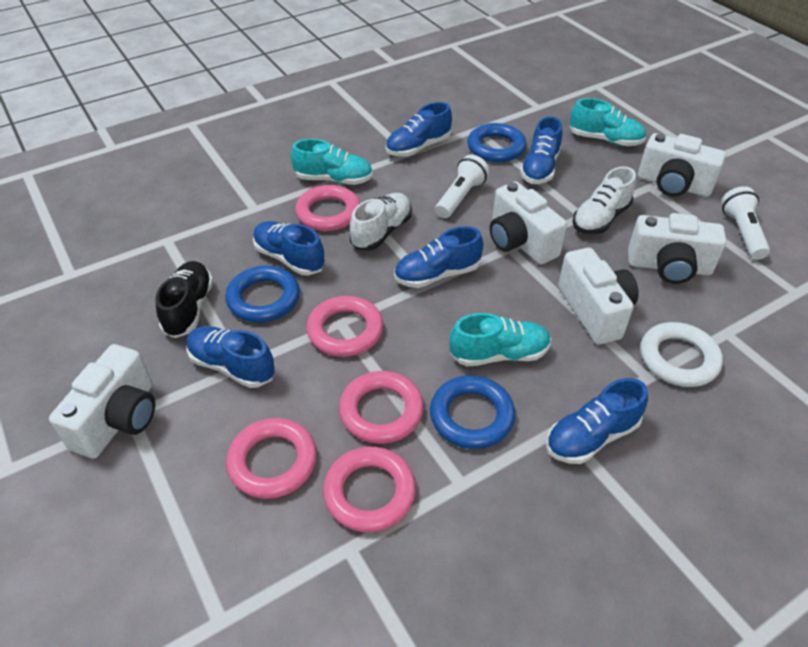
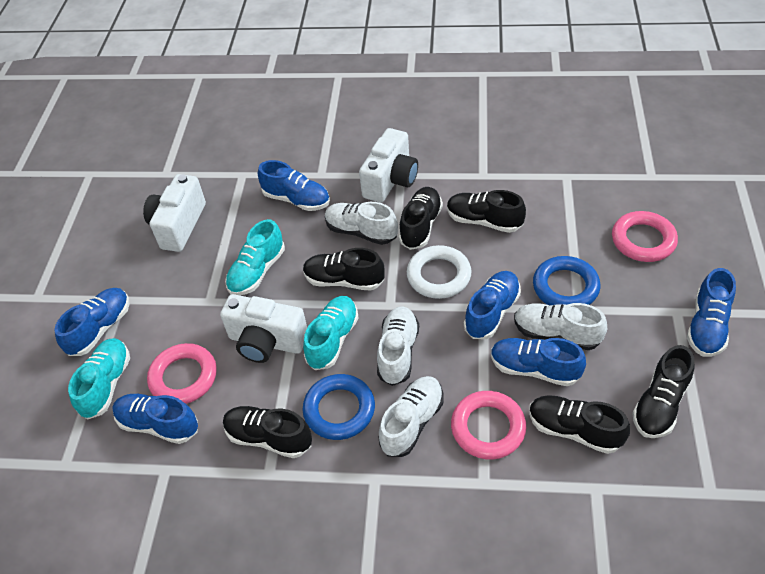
black shoe: 1 -> 6
blue ring: 3 -> 2
pink ring: 5 -> 3
white camera: 5 -> 3
white flashlight: 2 -> 0
white shoe: 2 -> 4

